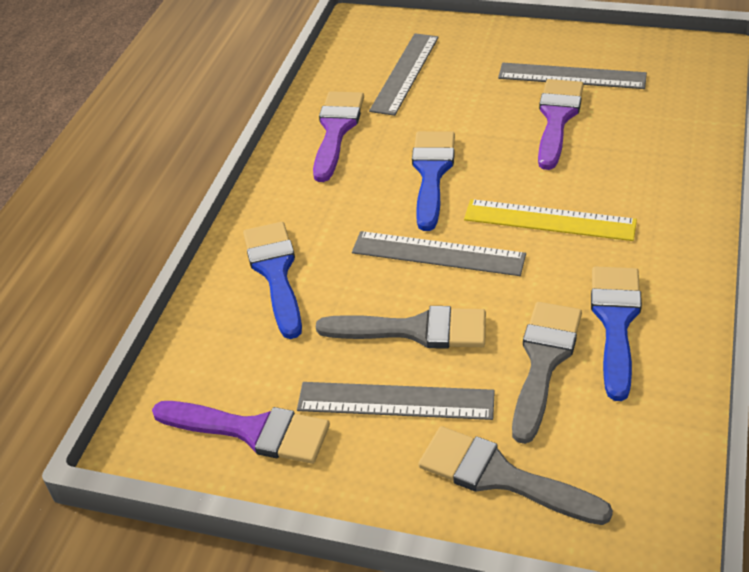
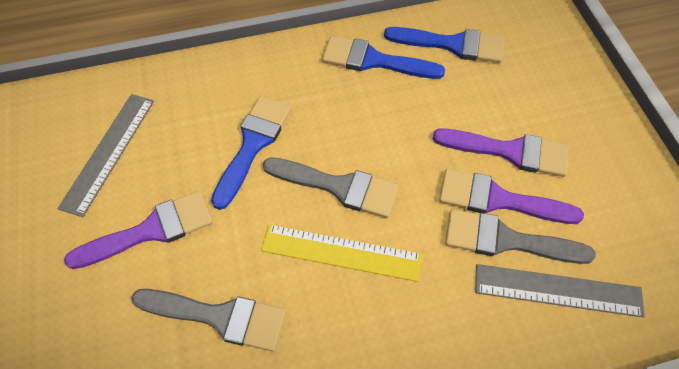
grey ruler: 4 -> 2

